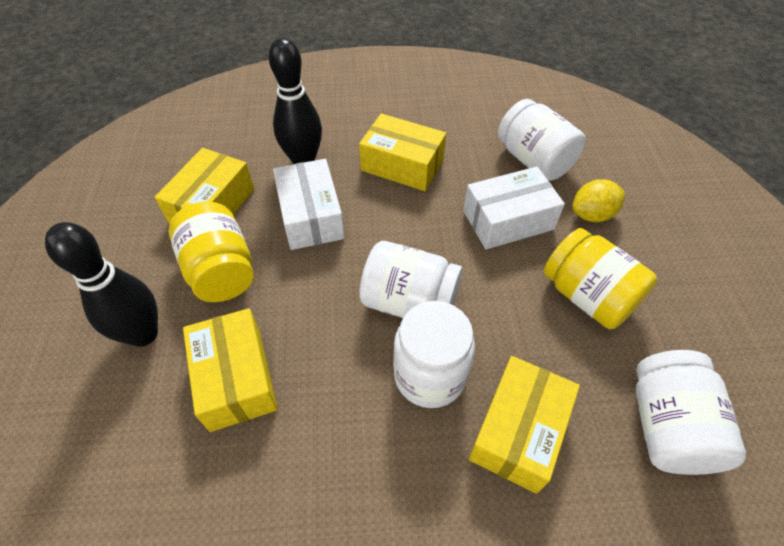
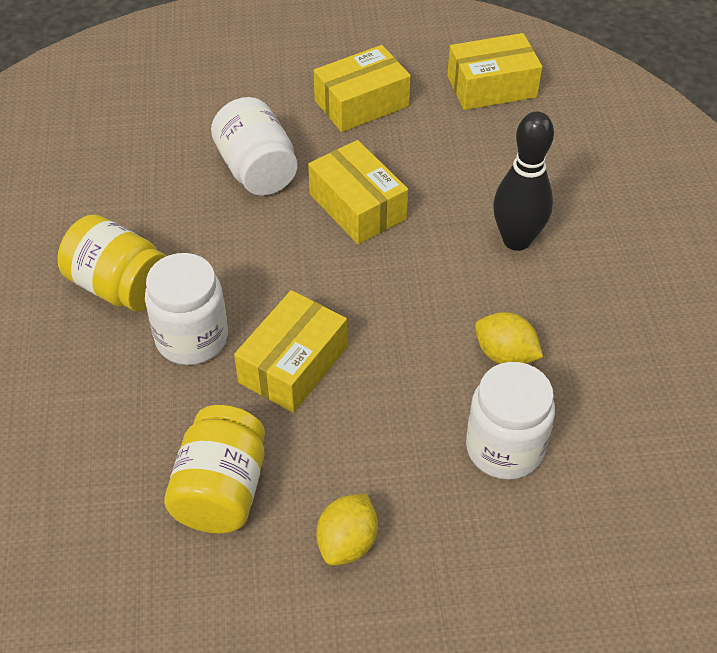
black bowling pin: 2 -> 1
white box: 2 -> 0
white jar: 4 -> 3
yellow lemon: 1 -> 2

